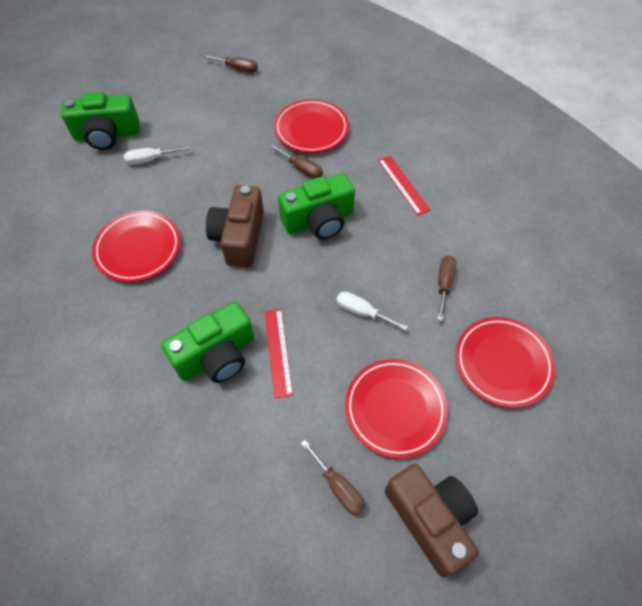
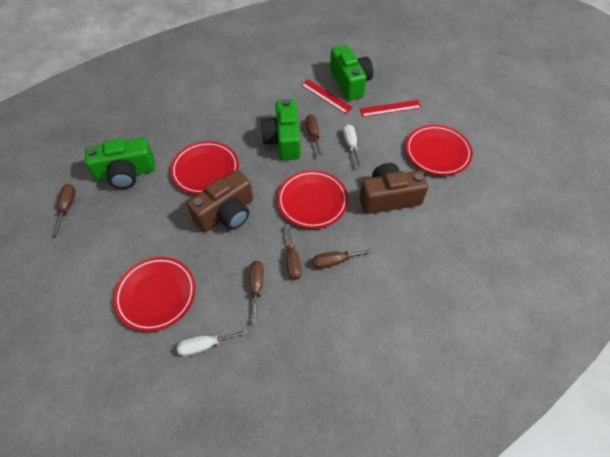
brown screwdriver: 4 -> 5

